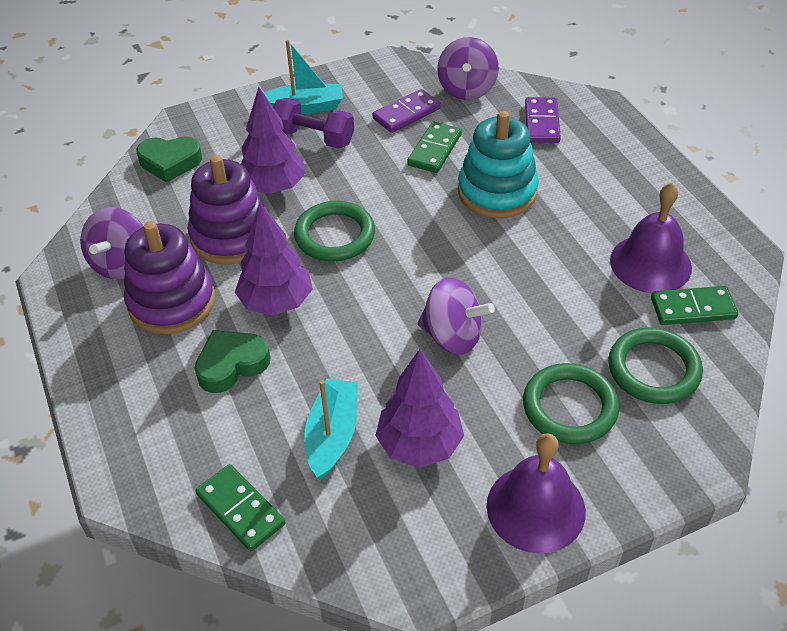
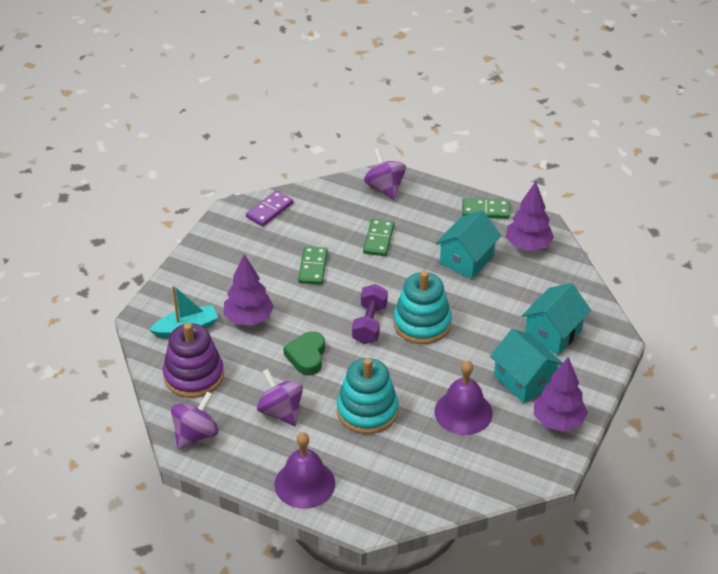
green heart: 2 -> 1
green ring: 3 -> 0
purple domino: 2 -> 1
purple stacking toy: 2 -> 1
turquoise boat: 2 -> 1
turquoise house: 0 -> 3
turquoise stacking toy: 1 -> 2

